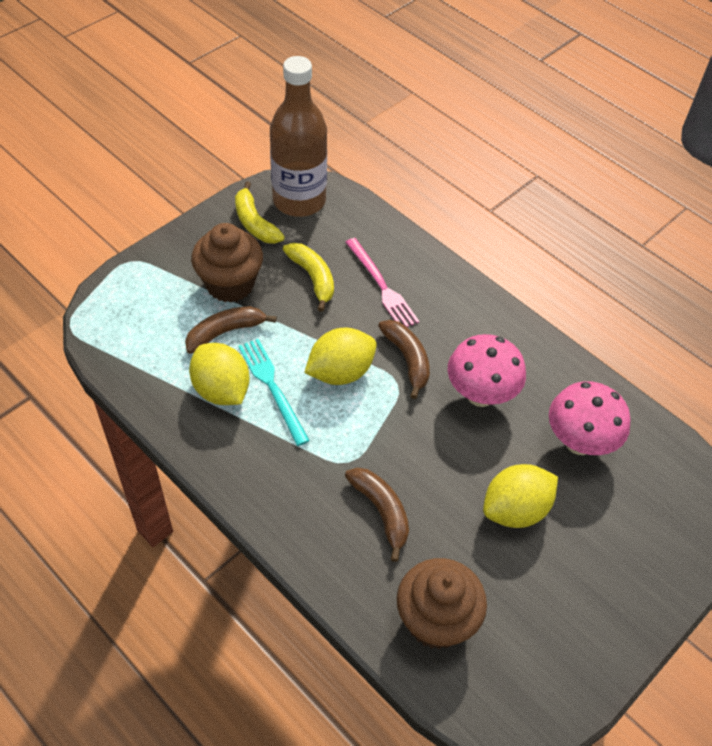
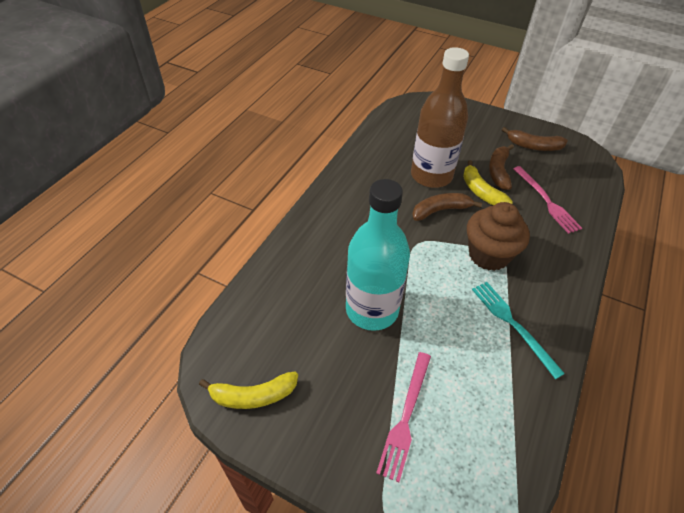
brown cupcake: 2 -> 1
pink fork: 1 -> 2
pink mushroom: 2 -> 0
turquoise bottle: 0 -> 1
yellow lemon: 3 -> 0

